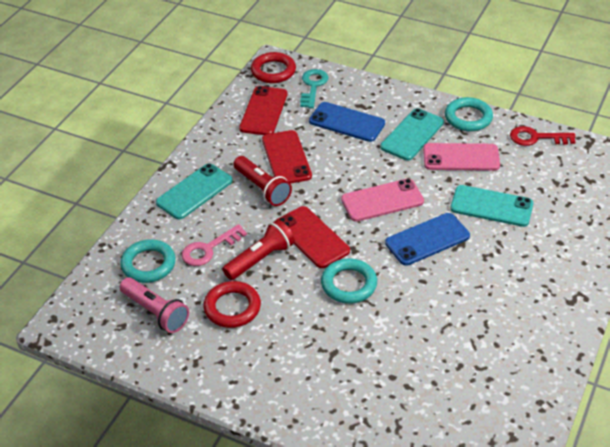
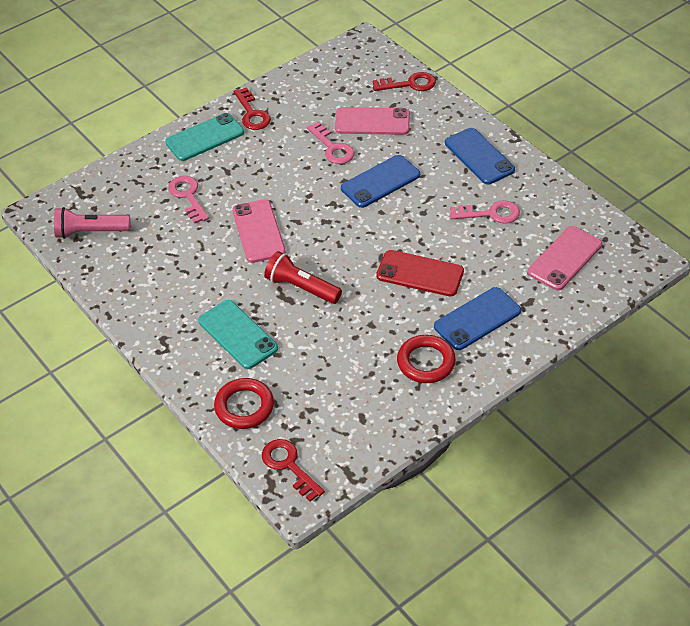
blue phone: 2 -> 3
pink key: 1 -> 3
pink phone: 2 -> 3
red flashlight: 2 -> 1
red key: 1 -> 3
red phone: 3 -> 1
turquoise key: 1 -> 0
turquoise phone: 3 -> 2
turquoise ring: 3 -> 0

